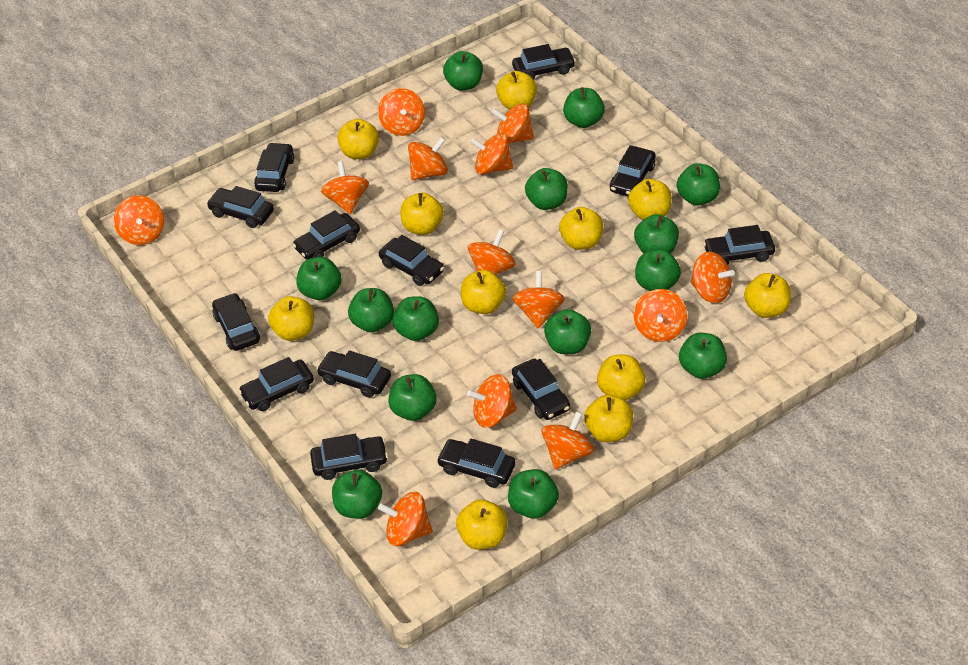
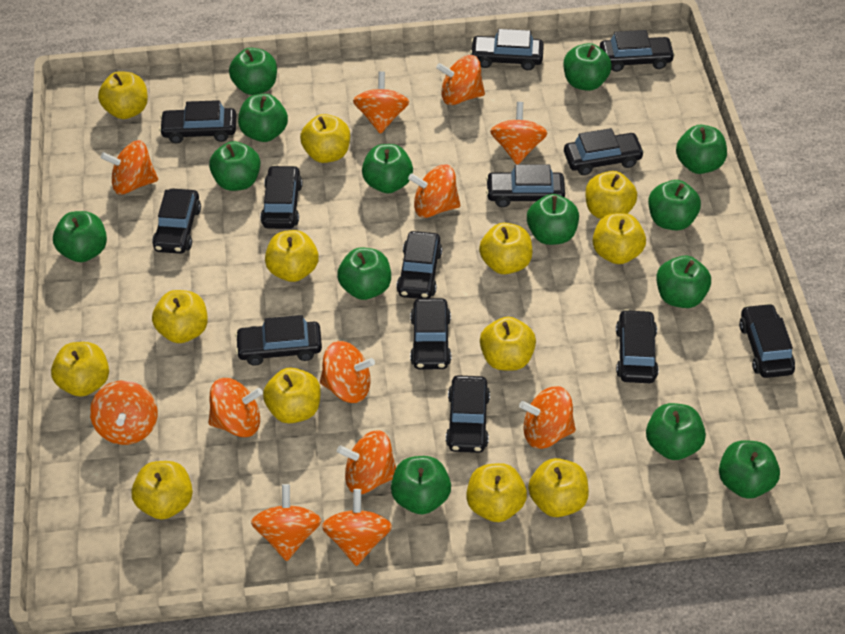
orange spinning top: 13 -> 12
yellow apple: 11 -> 13

